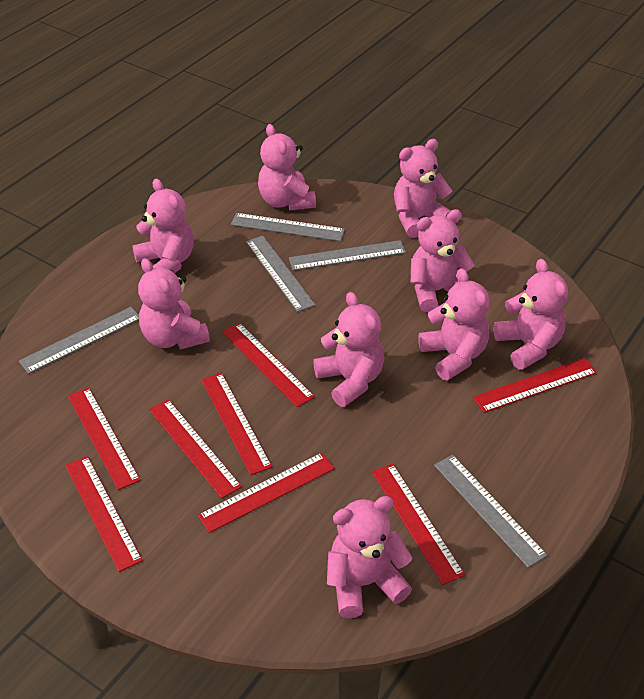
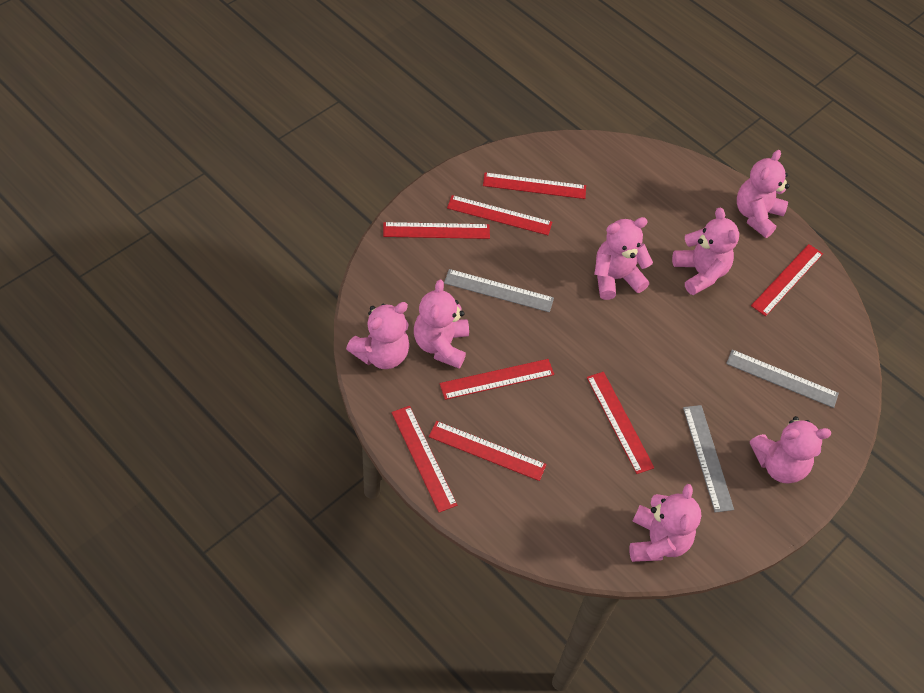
grey ruler: 5 -> 3
pink teddy bear: 9 -> 7

